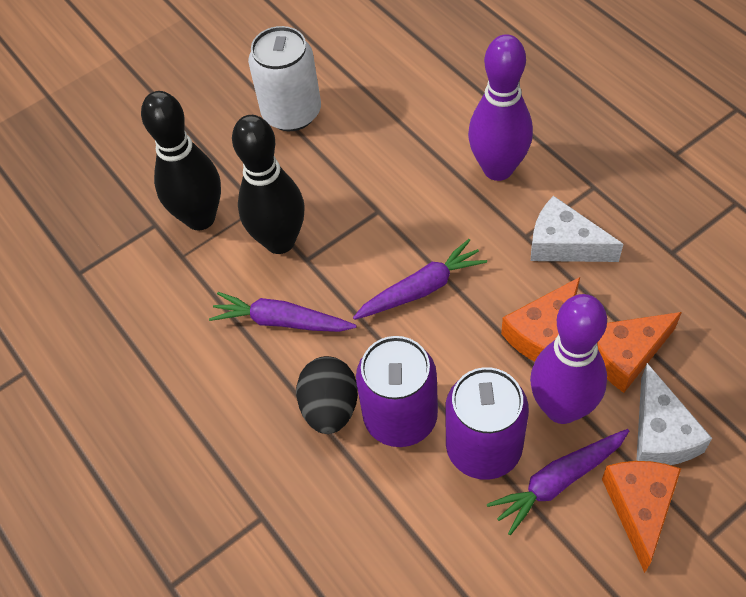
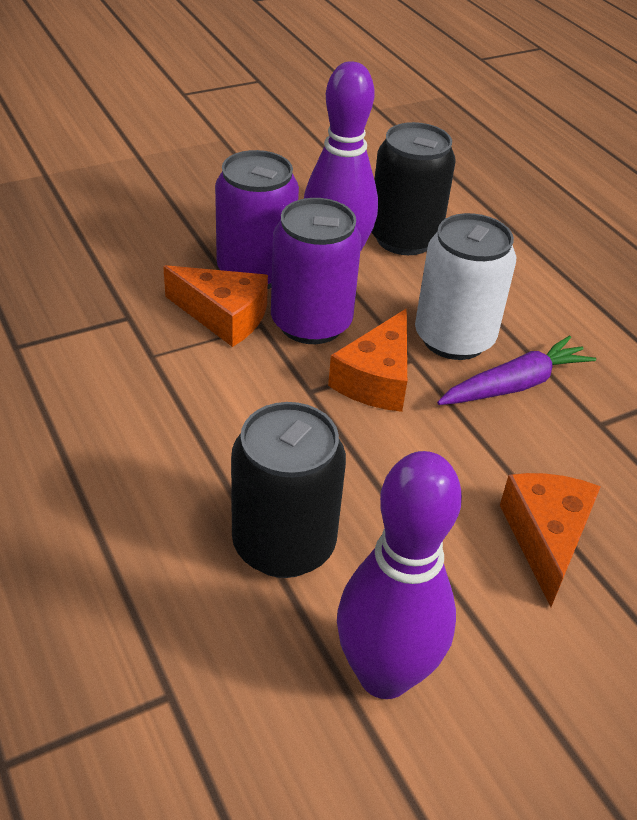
black bowling pin: 2 -> 0
black can: 0 -> 2
black egg: 1 -> 0
purple carrot: 3 -> 1
white cheese: 2 -> 0

